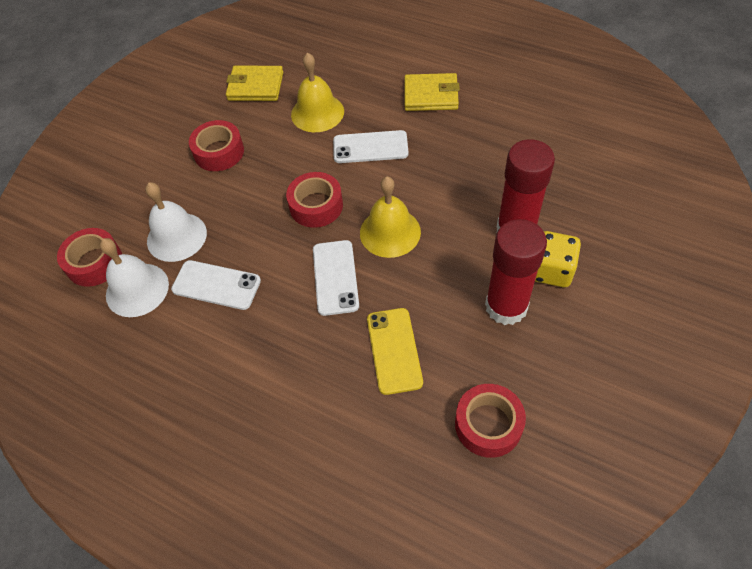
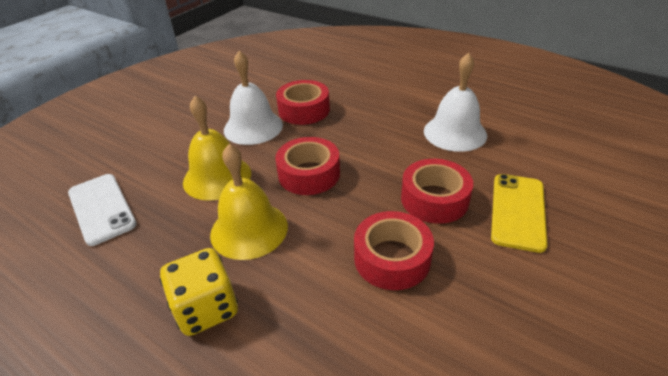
red glue stick: 2 -> 0
white phone: 3 -> 1
yellow wallet: 2 -> 0

